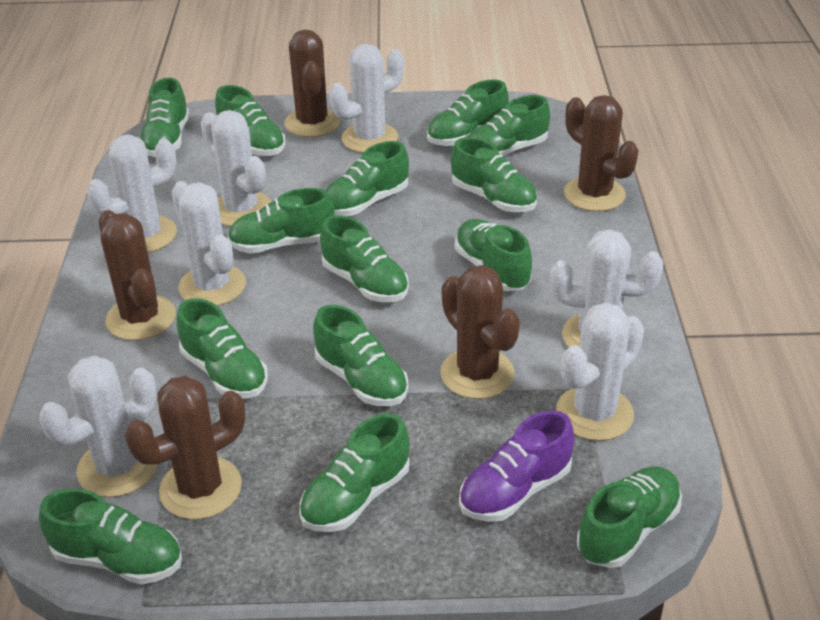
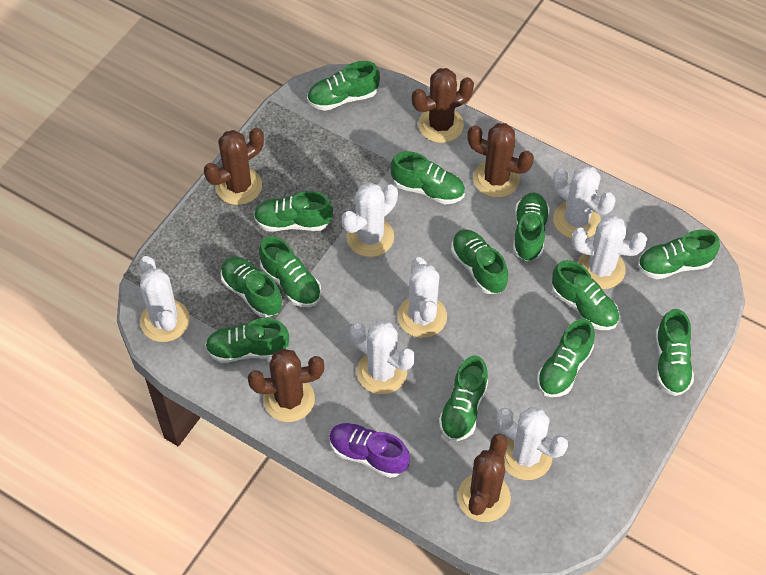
green shoe: 14 -> 13

